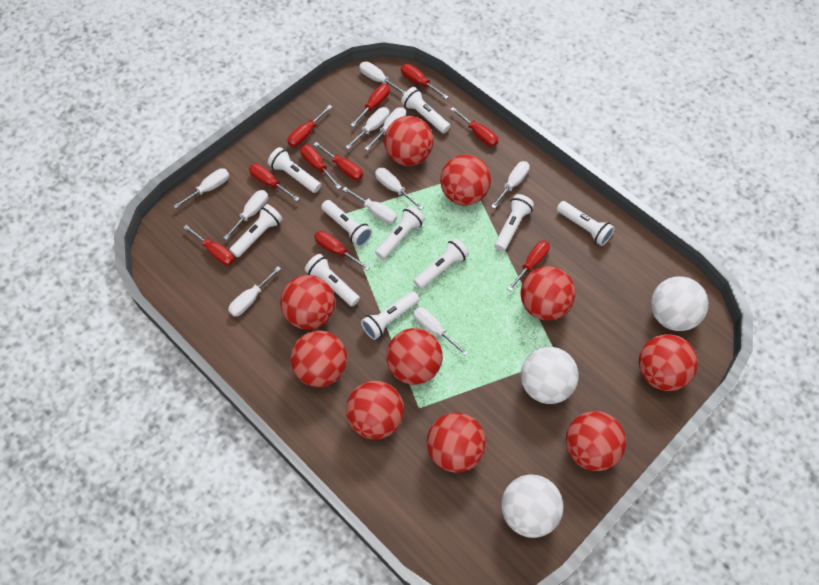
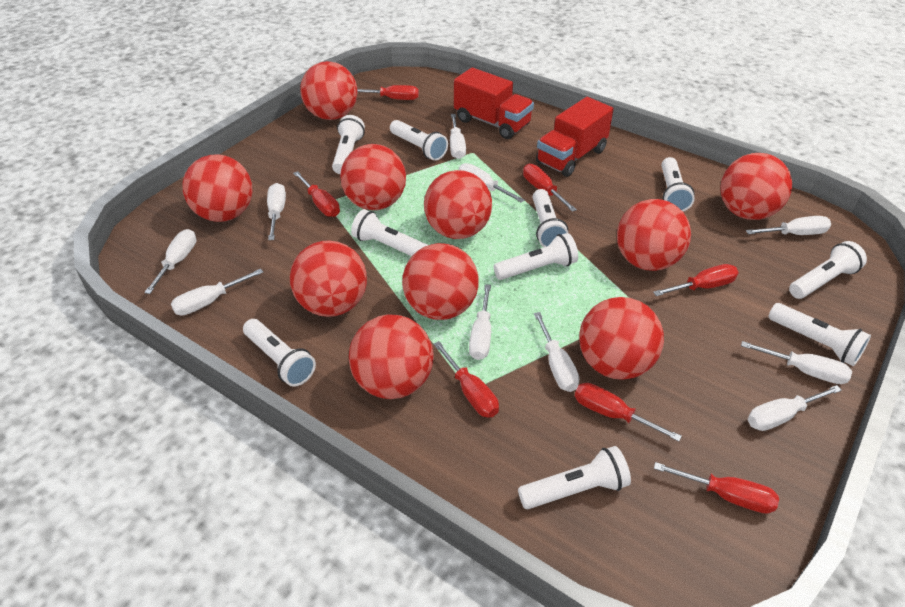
red screwdriver: 10 -> 7
red truck: 0 -> 2
white ball: 3 -> 0

